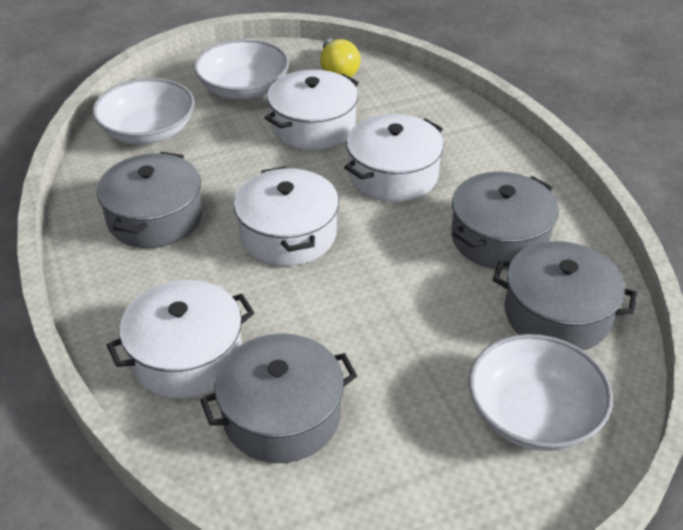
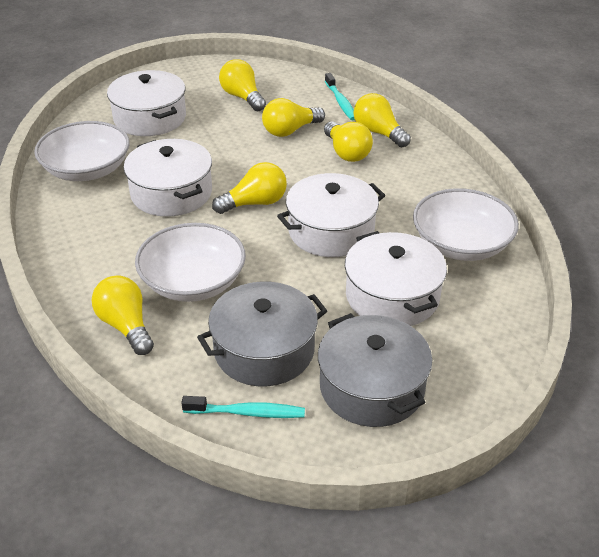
grey pot: 4 -> 2
turquoise toothbrush: 0 -> 2
yellow light bulb: 1 -> 6

